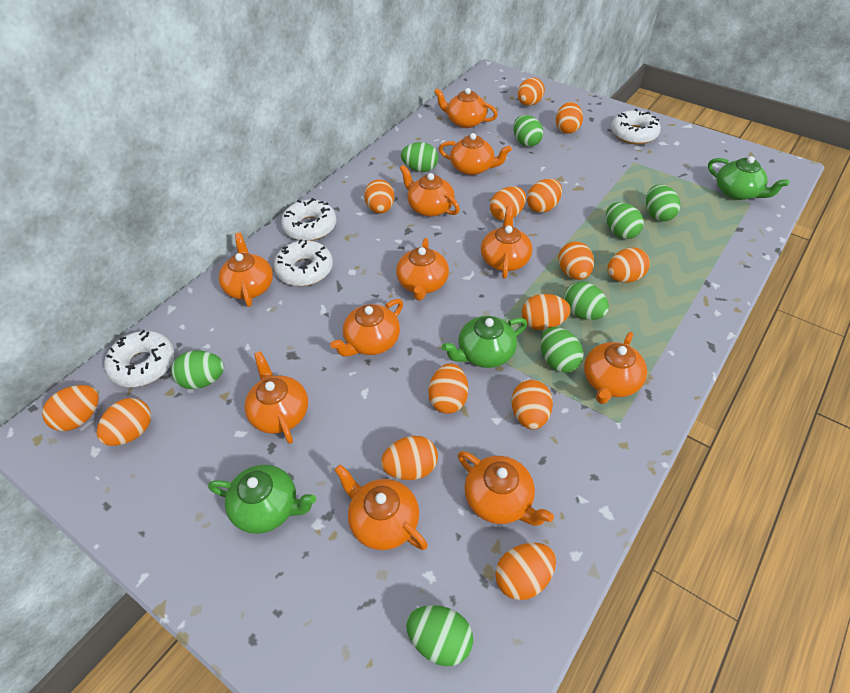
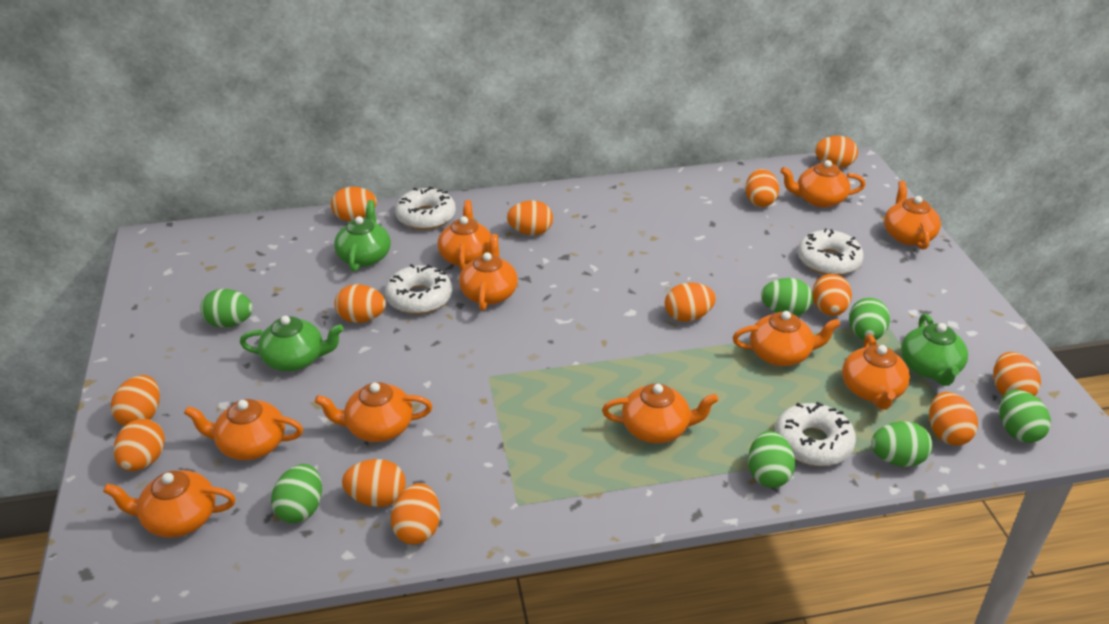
green egg: 8 -> 7
orange egg: 14 -> 13
orange teapot: 11 -> 10

